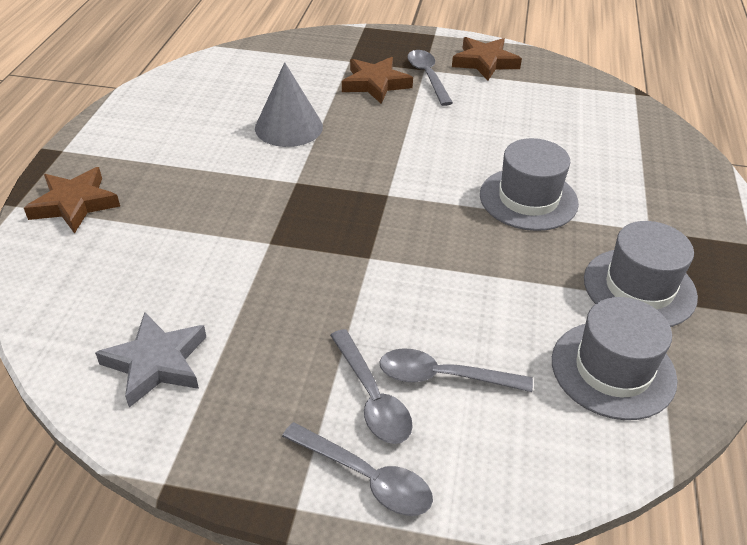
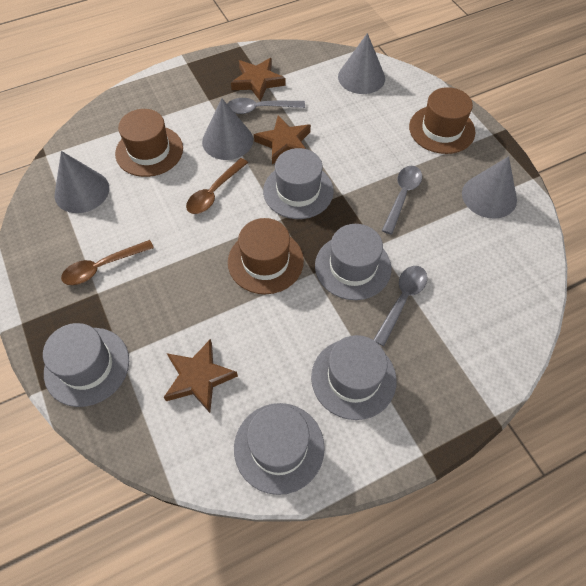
brown hat: 0 -> 3
brown spoon: 0 -> 2
grey cone: 1 -> 4
grey hat: 3 -> 5
grey spoon: 4 -> 3
grey star: 1 -> 0

